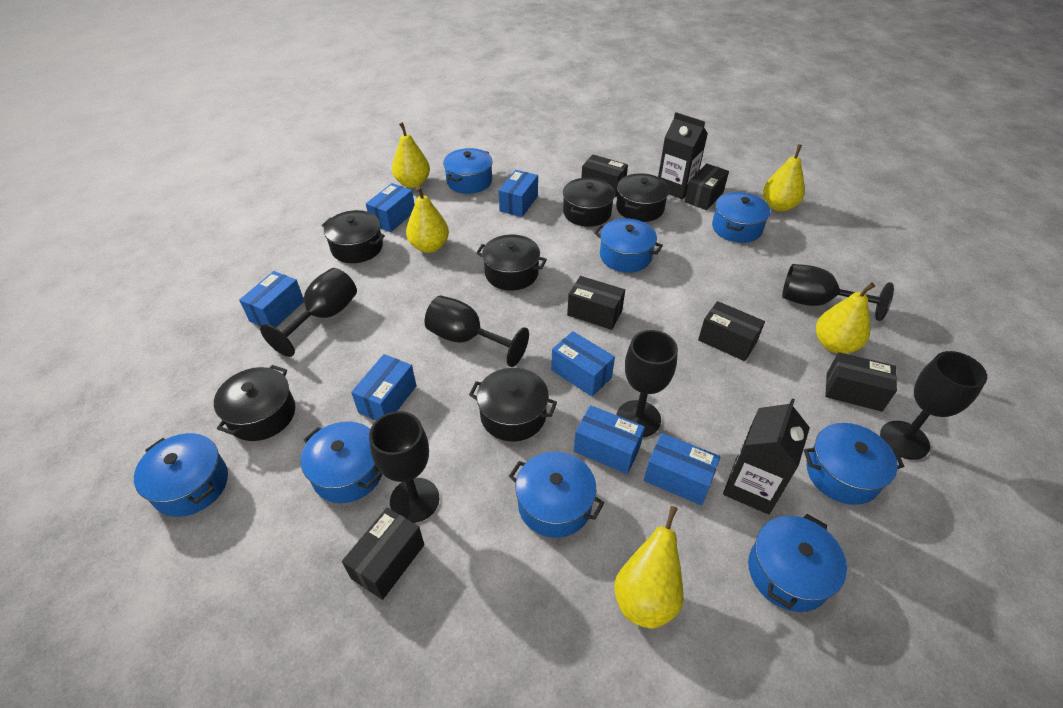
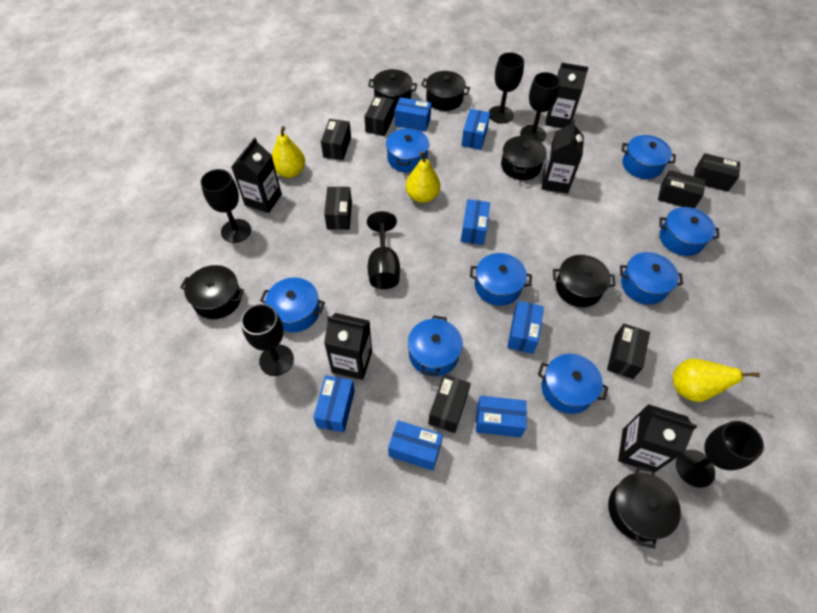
black box: 6 -> 7
black carton: 2 -> 5
yellow pear: 5 -> 3

